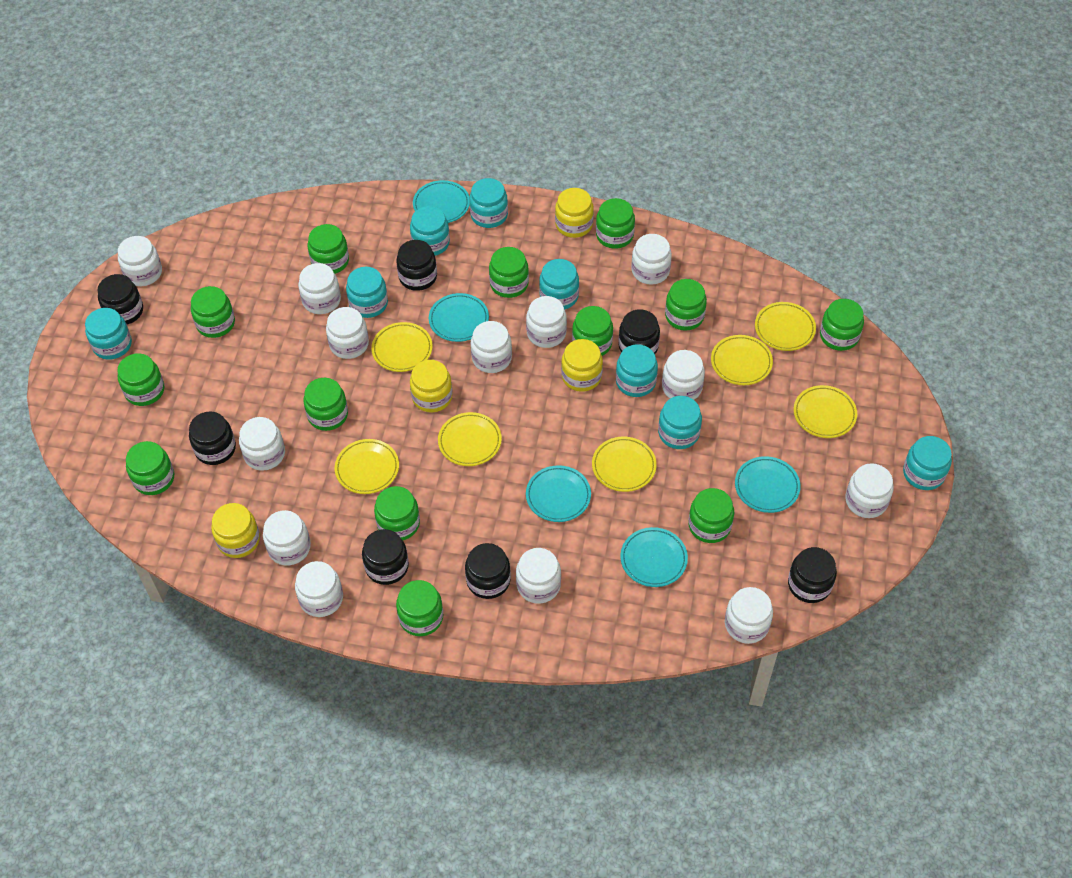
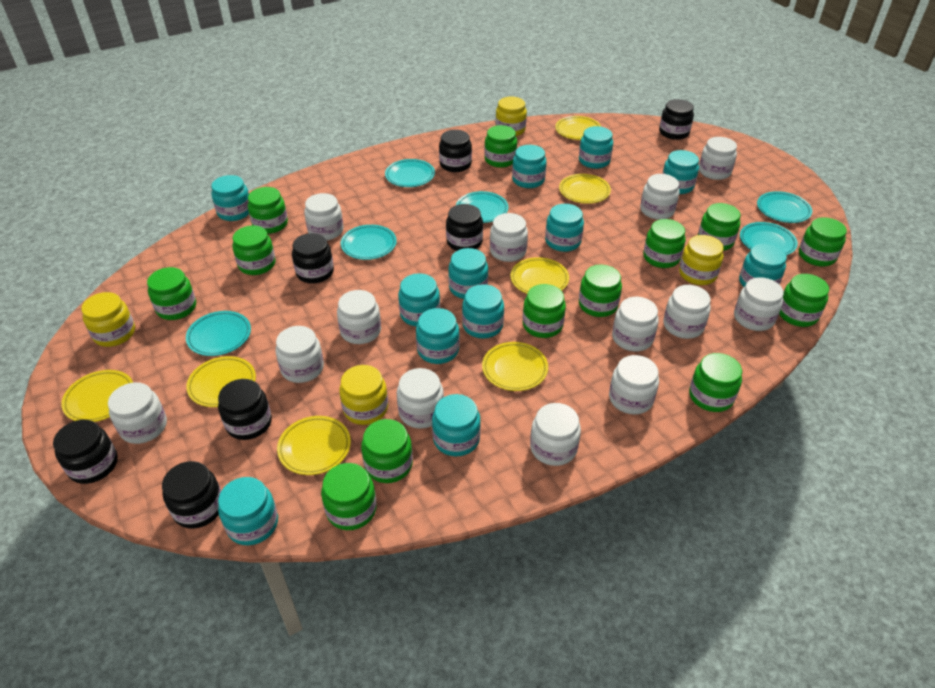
turquoise jar: 8 -> 12
turquoise plate: 5 -> 6

